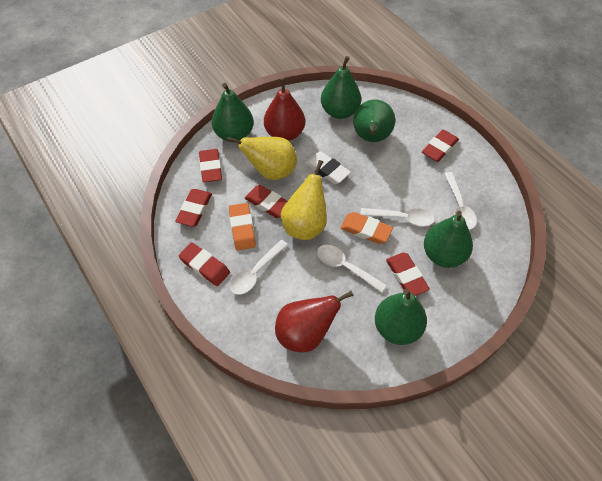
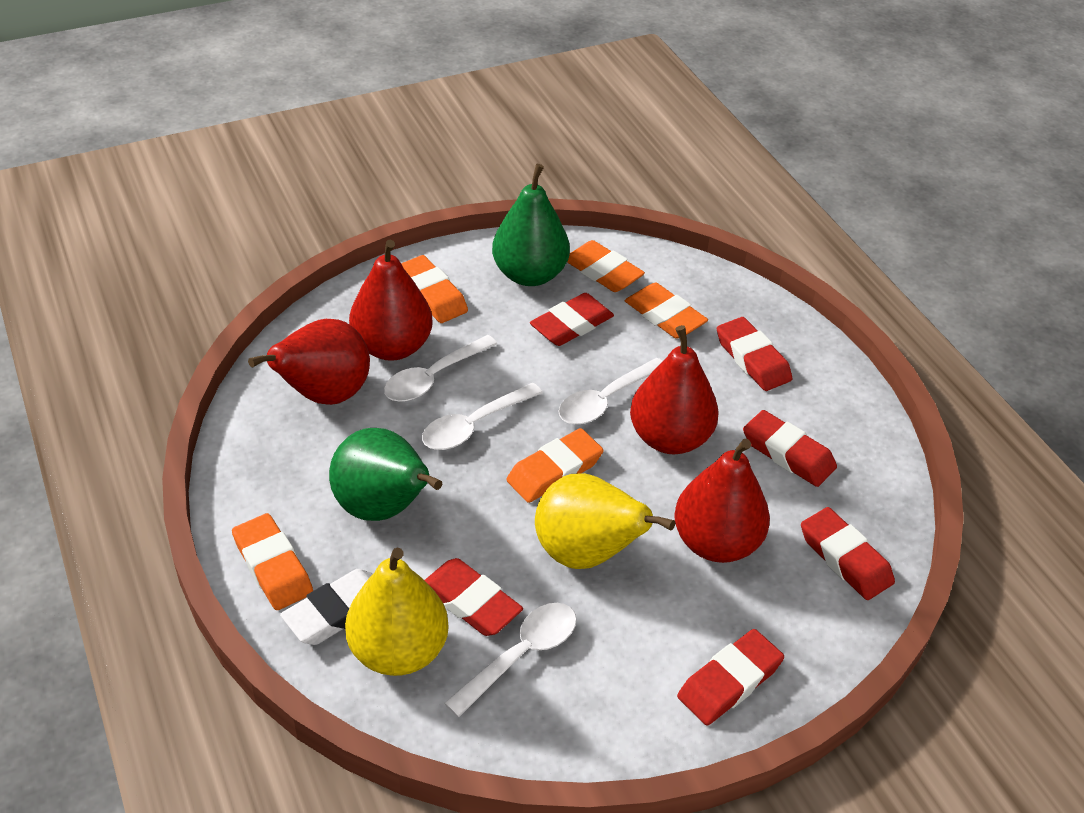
green pear: 5 -> 2
orange eraser: 2 -> 5
red pear: 2 -> 4

